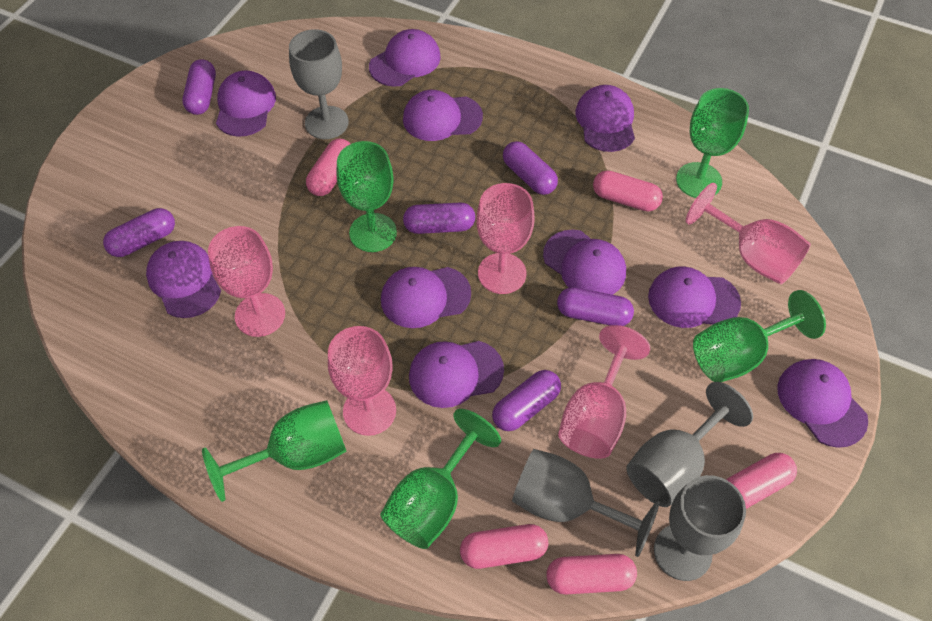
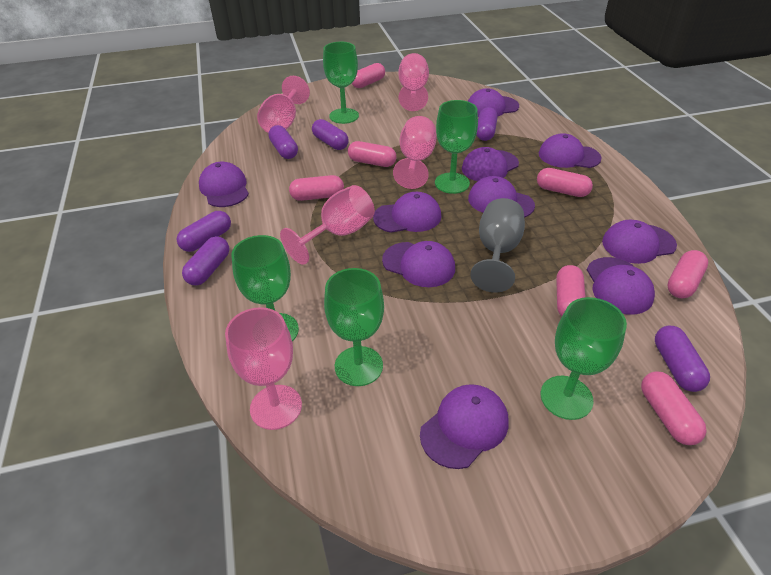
grey goblet: 4 -> 1
pink capsule: 5 -> 7

